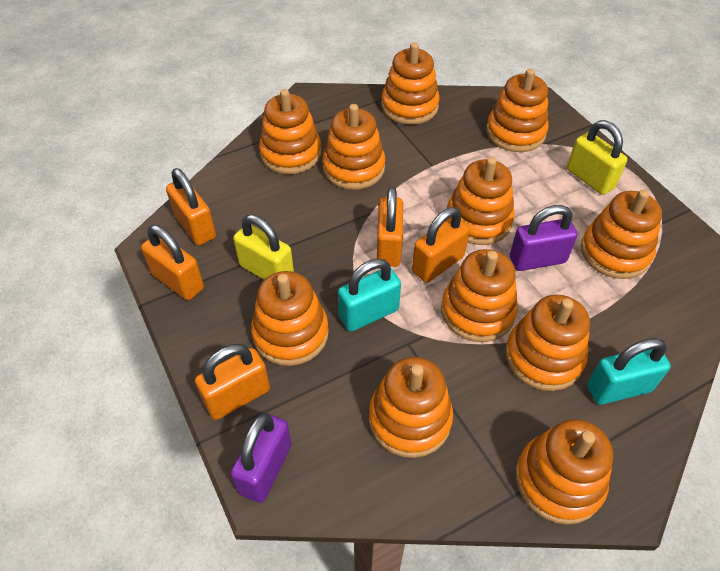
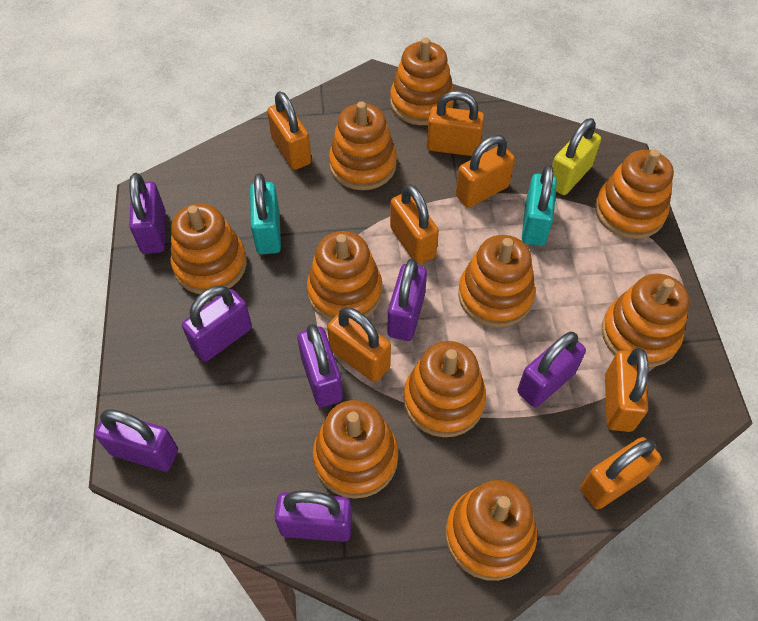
orange padlock: 5 -> 7
orange stacking toy: 11 -> 10
purple padlock: 2 -> 7
yellow padlock: 2 -> 1

